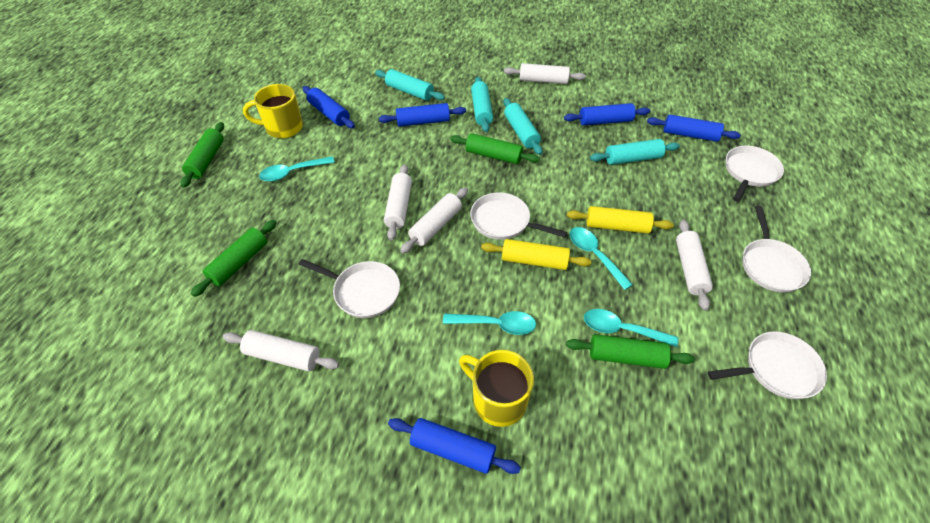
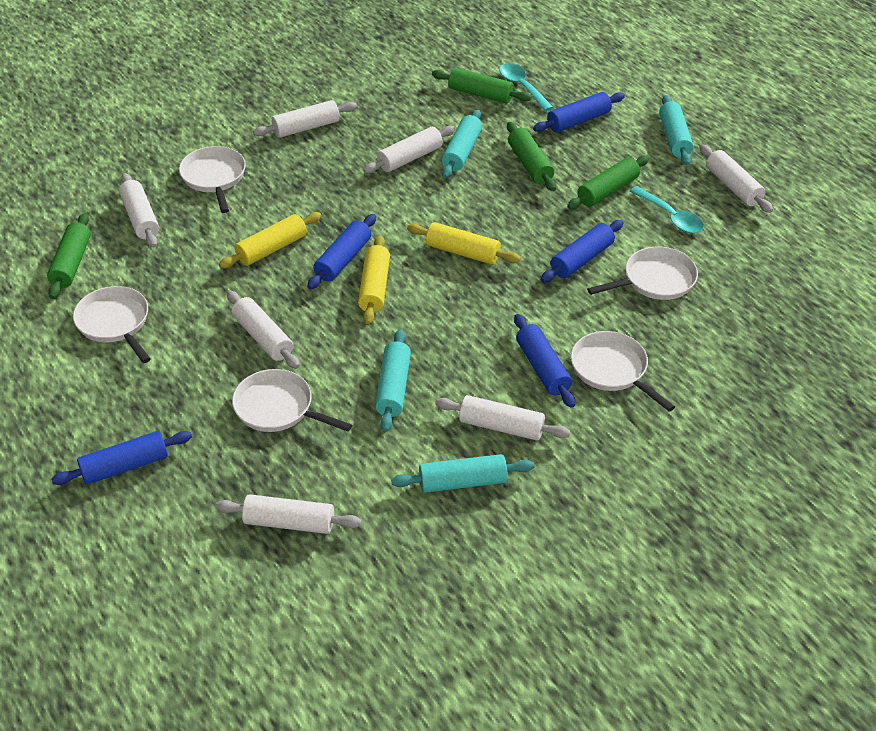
turquoise spoon: 4 -> 2
white rolling pin: 5 -> 7
yellow mug: 2 -> 0
yellow rolling pin: 2 -> 3

